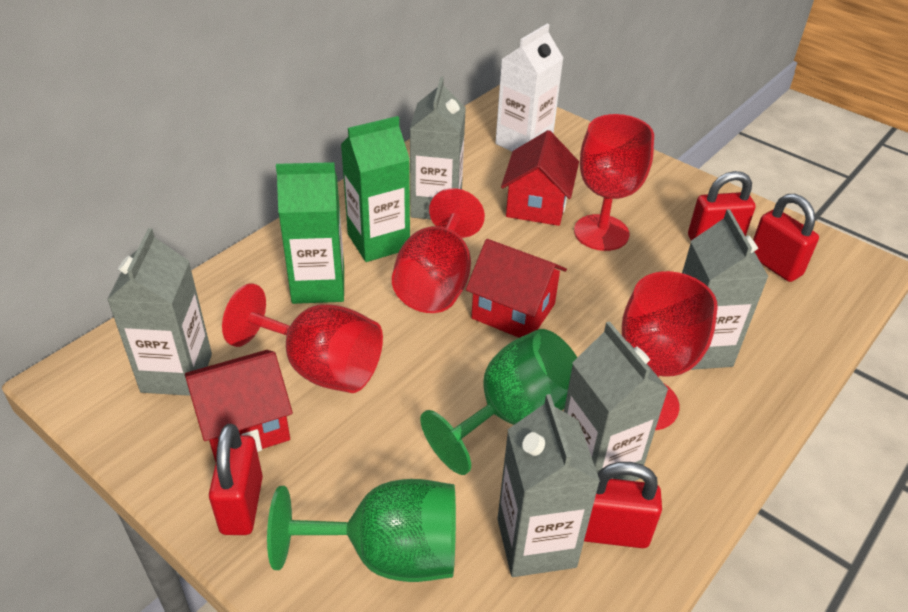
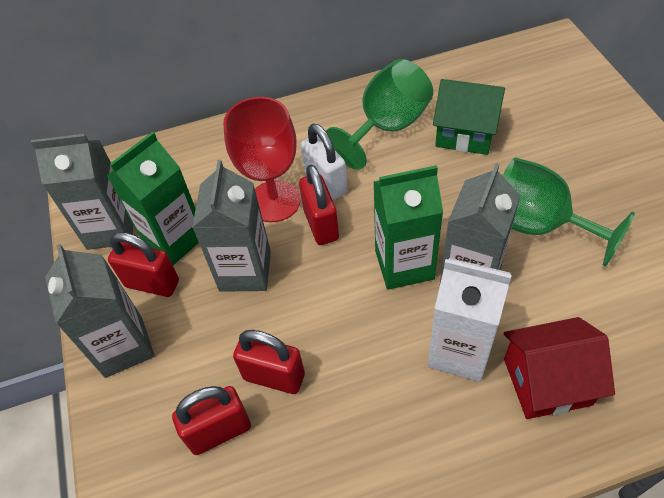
green house: 0 -> 1
grey carton: 5 -> 4
red goblet: 4 -> 1
red house: 3 -> 1
white padlock: 0 -> 1

